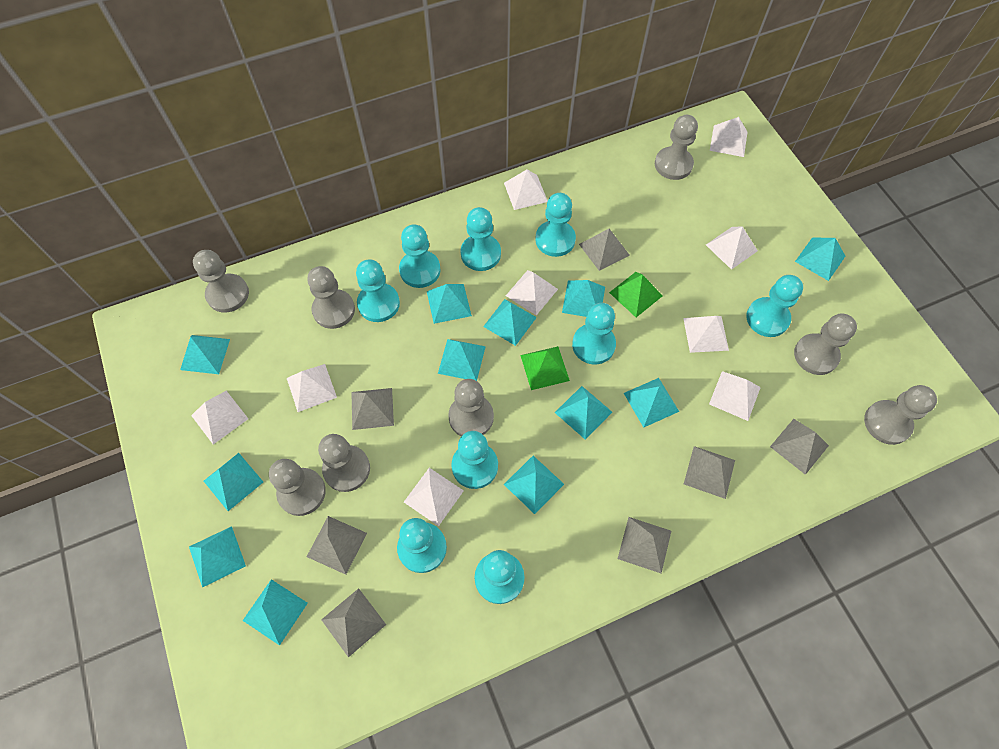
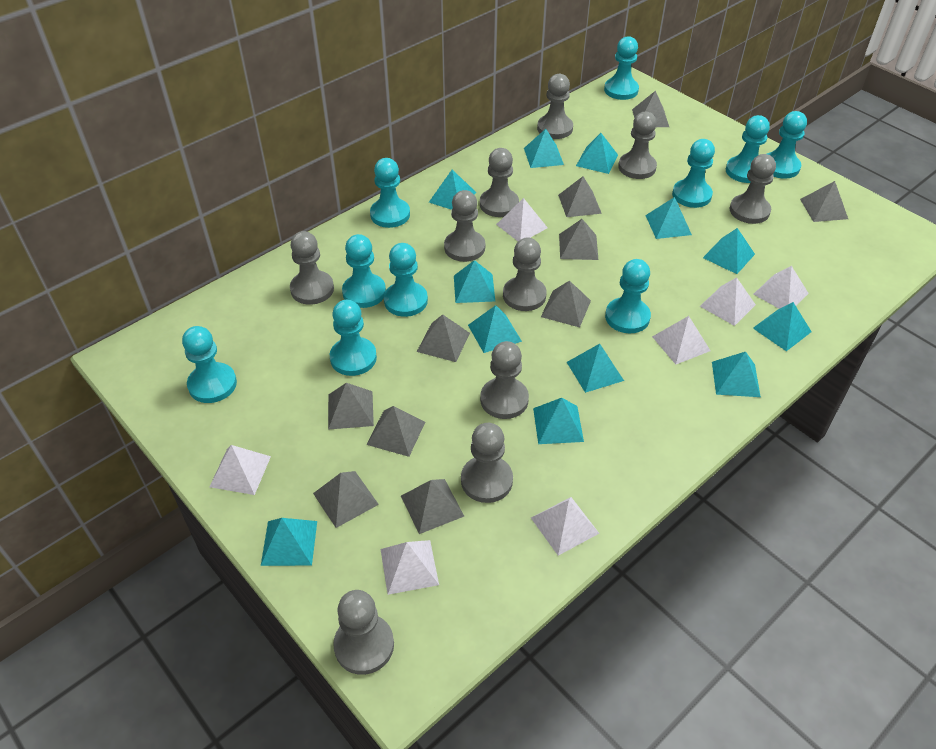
green pyramid: 2 -> 0
grey pawn: 8 -> 10
grey pyramid: 7 -> 10
turquoise pawn: 9 -> 10
white pyramid: 9 -> 7

